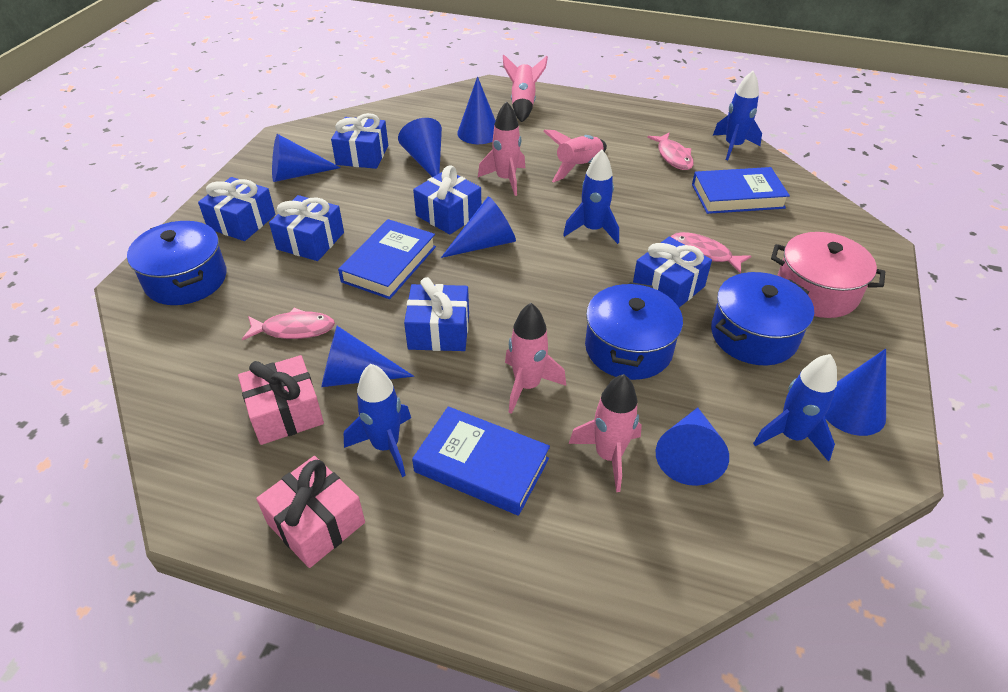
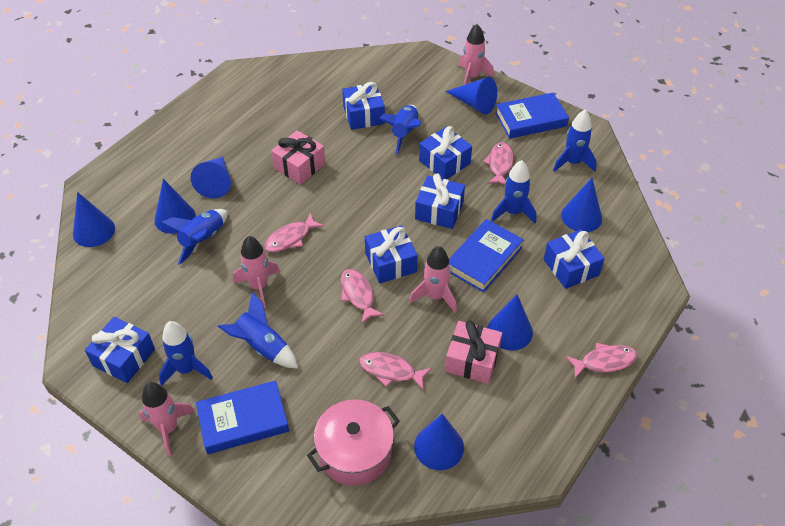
blue pot: 3 -> 0
blue rocket: 4 -> 6
pink fish: 3 -> 5
pink rocket: 5 -> 4

